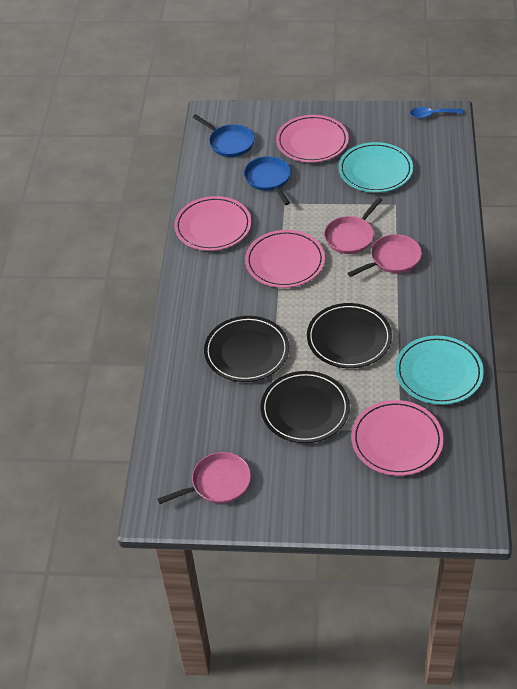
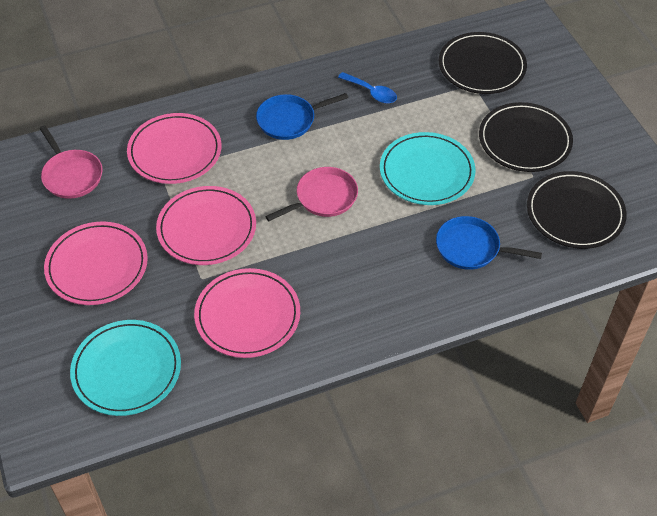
pink pan: 3 -> 2

